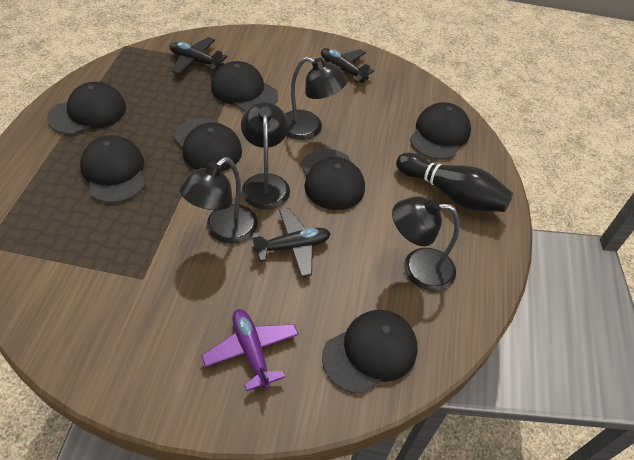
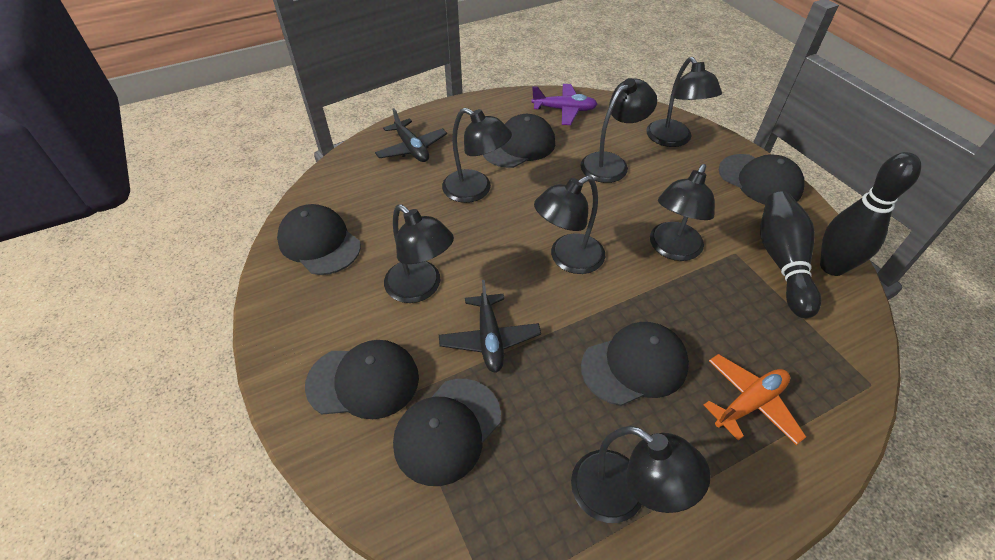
black bowling pin: 1 -> 2
black cap: 7 -> 6
black lamp: 4 -> 7
black plane: 3 -> 2
orange plane: 0 -> 1

